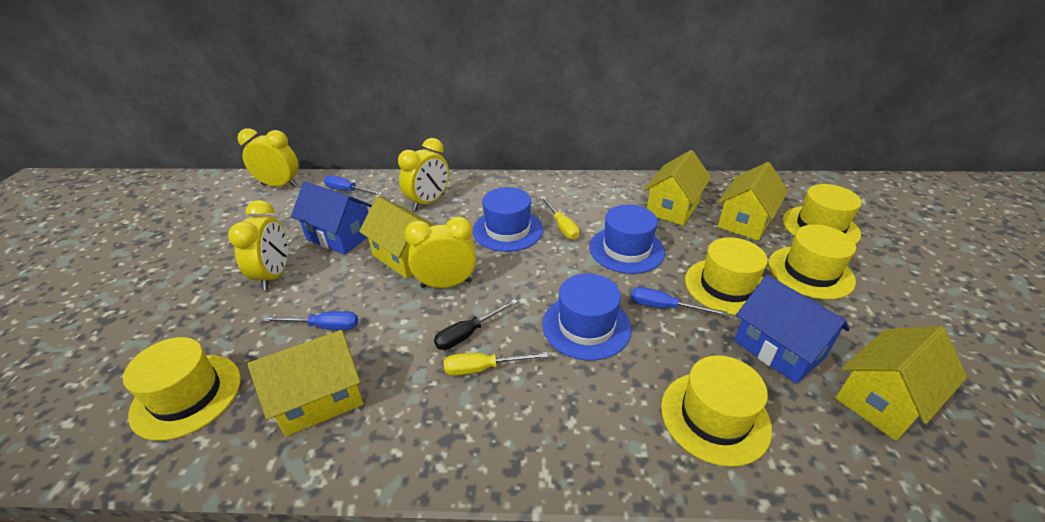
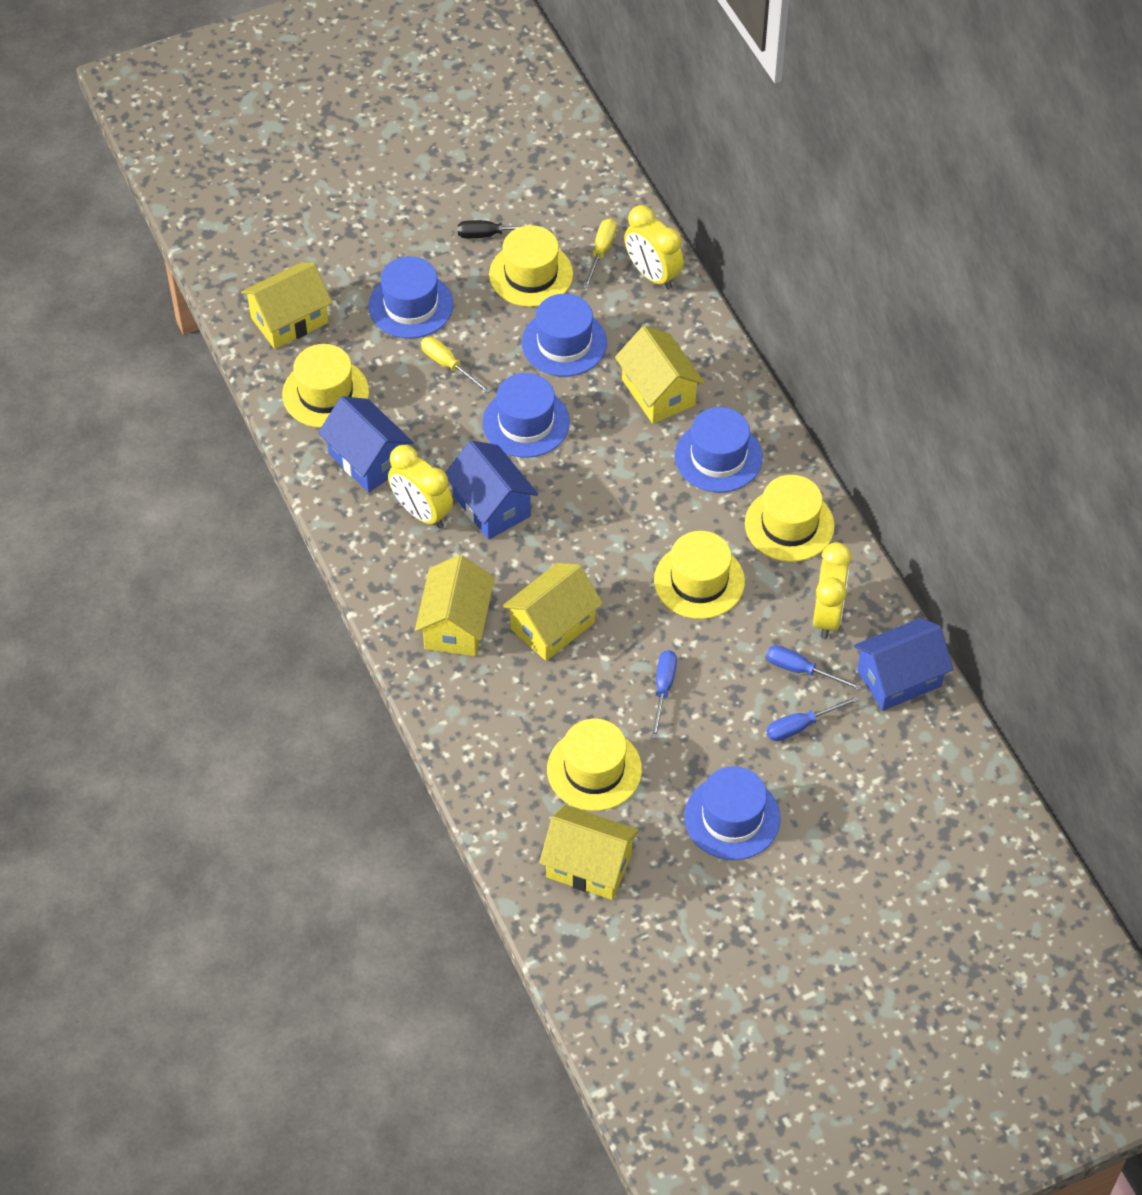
blue hat: 3 -> 5
blue house: 2 -> 3
yellow clock: 4 -> 3

